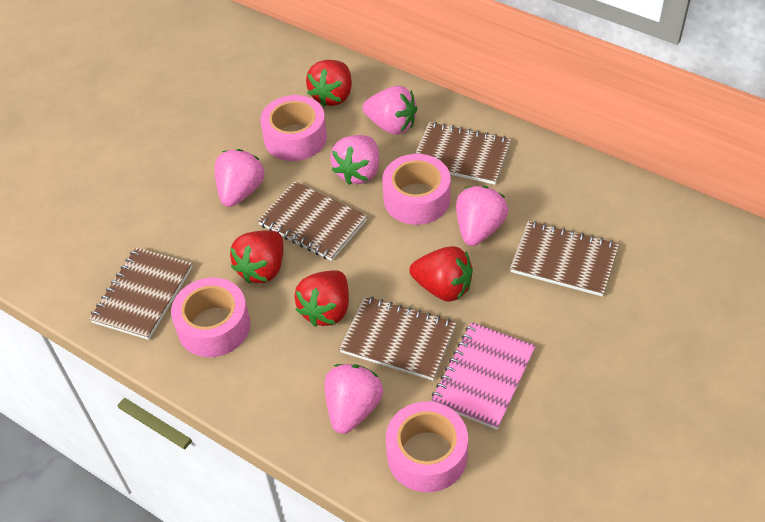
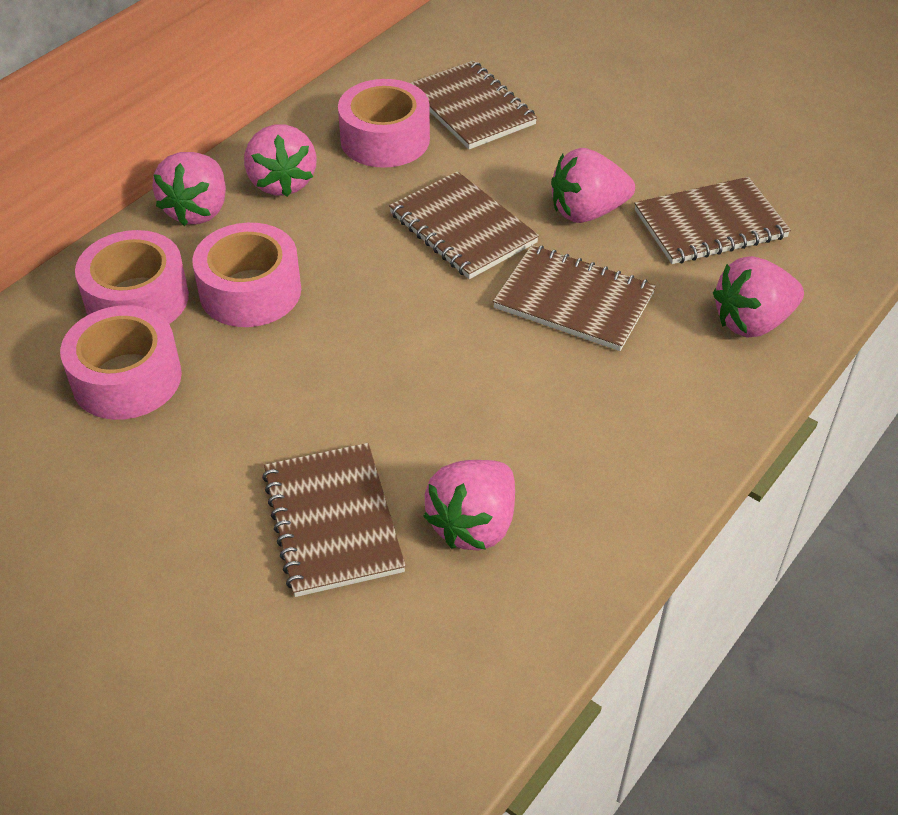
pink notebook: 1 -> 0
red strawberry: 4 -> 0

